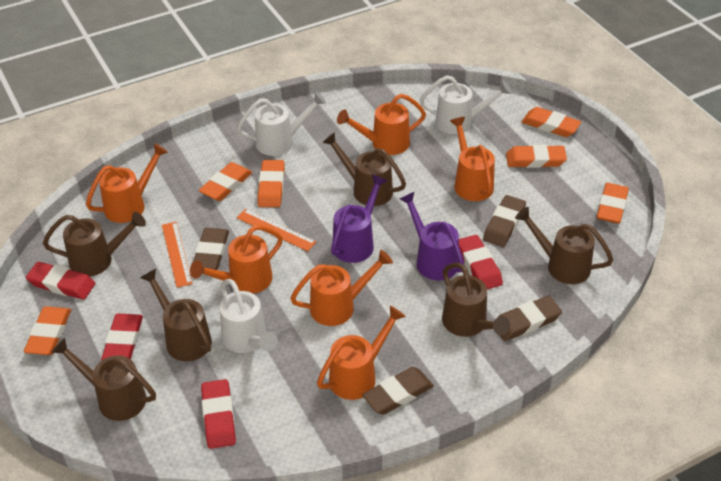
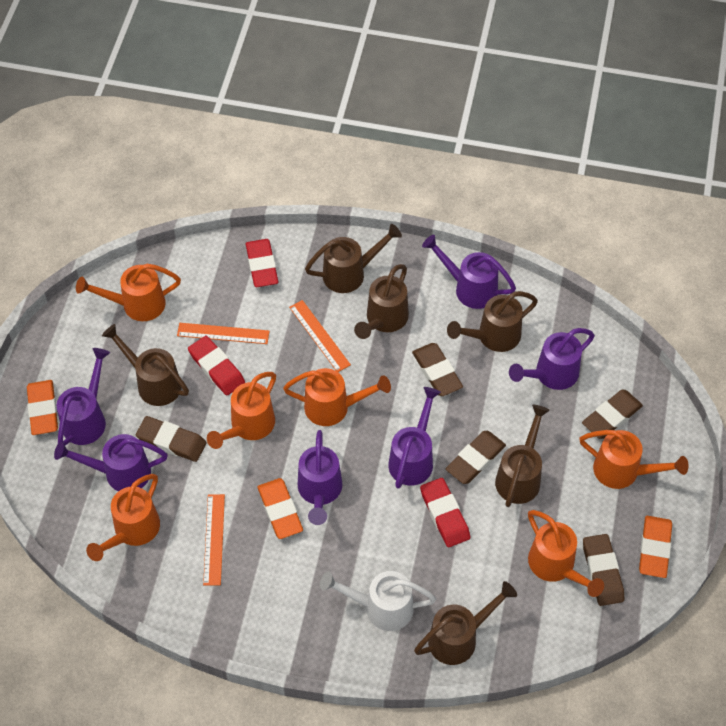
brown eraser: 4 -> 5
orange eraser: 6 -> 3
orange ruler: 2 -> 3
purple watering can: 2 -> 6
red eraser: 4 -> 3
white watering can: 3 -> 1

